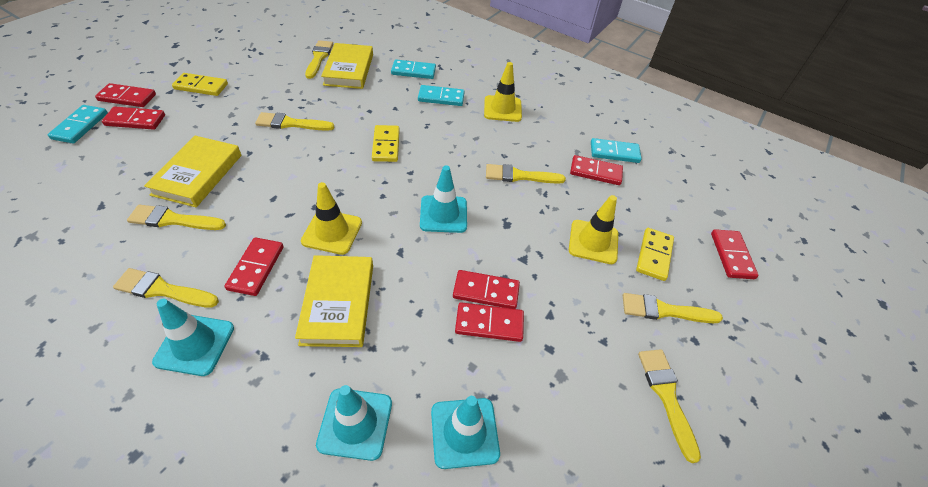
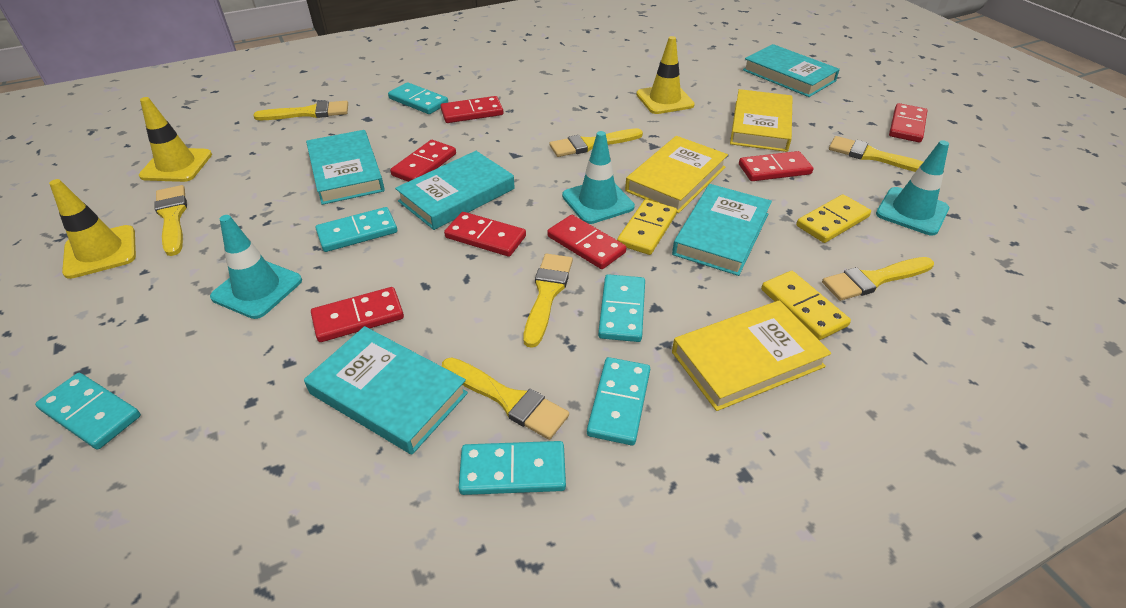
turquoise book: 0 -> 5
turquoise domino: 4 -> 6
turquoise traffic cone: 4 -> 3

